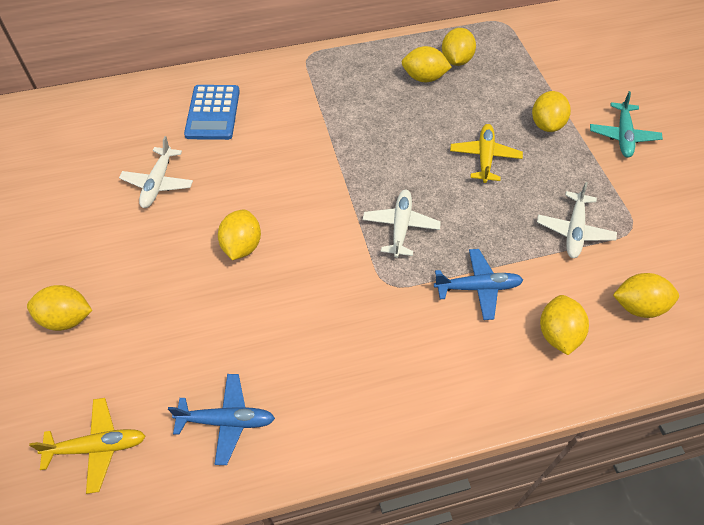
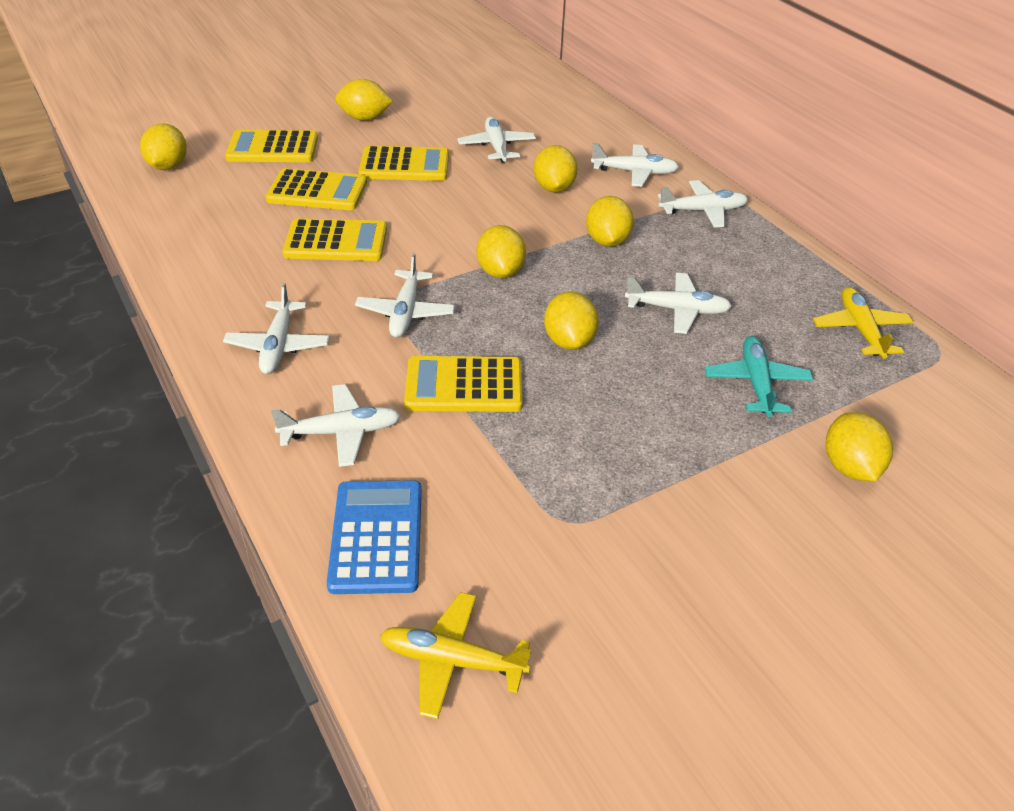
blue plane: 2 -> 0
white plane: 3 -> 7
yellow calculator: 0 -> 5

